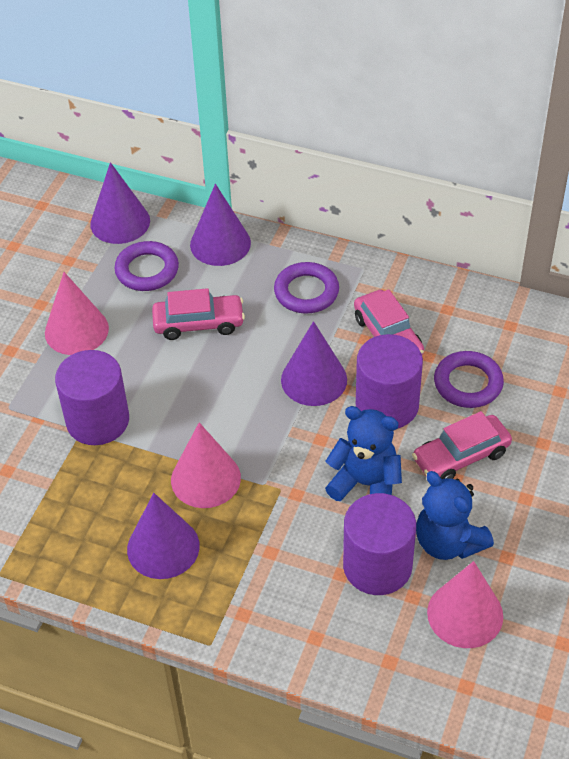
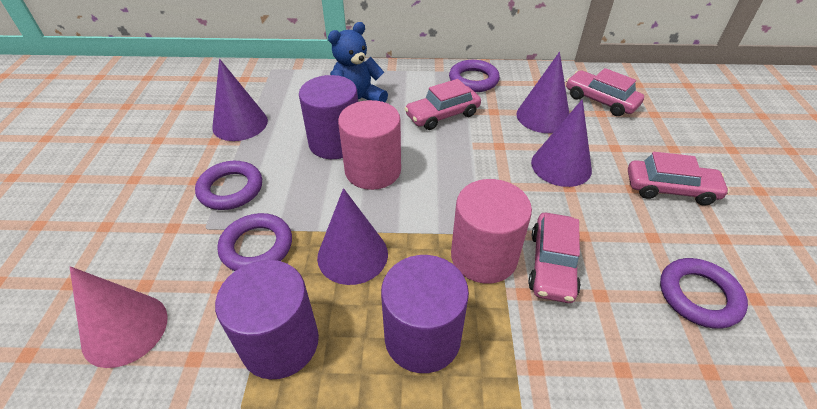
blue teddy bear: 2 -> 1
pink car: 3 -> 4
pink cone: 3 -> 1
pink cylinder: 0 -> 2
purple ring: 3 -> 4

